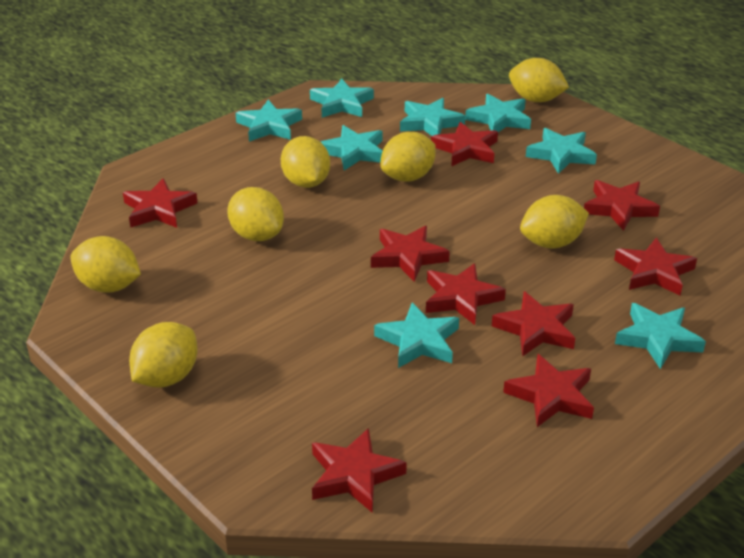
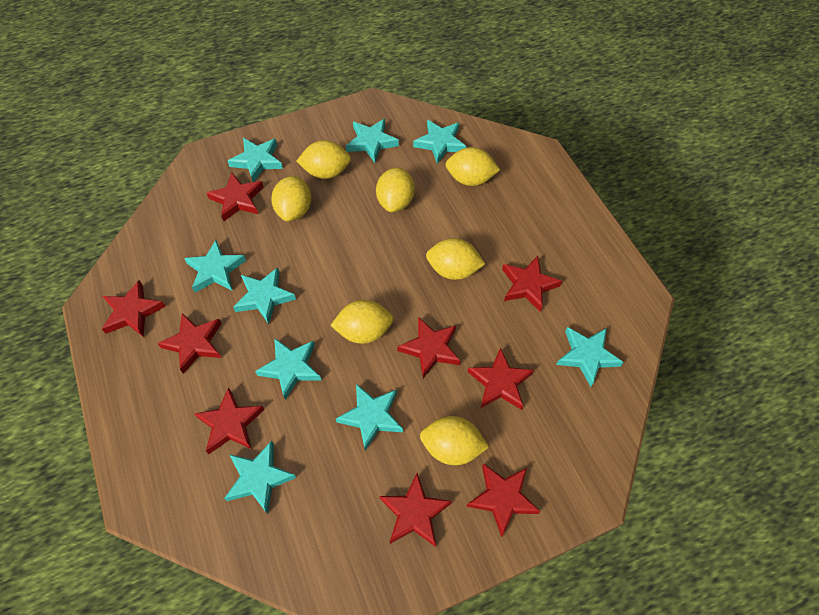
turquoise star: 8 -> 9

